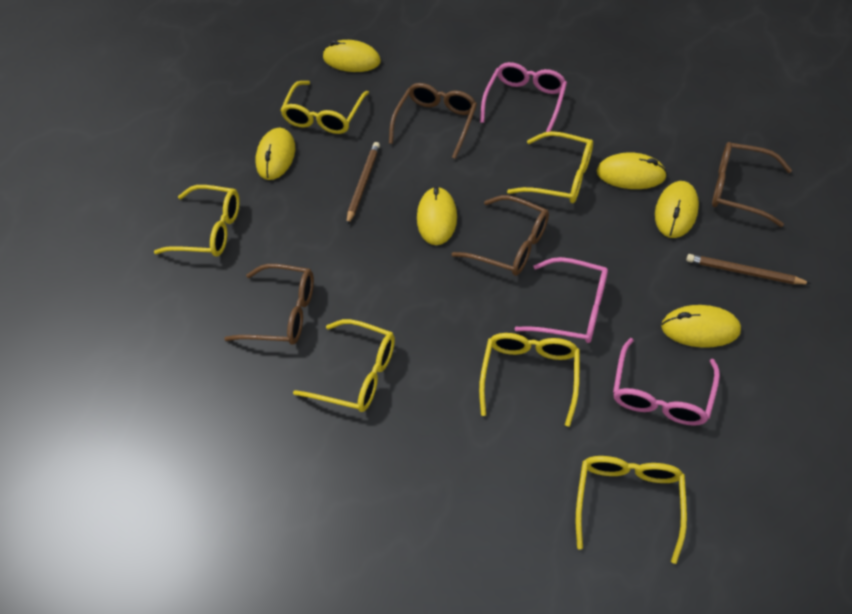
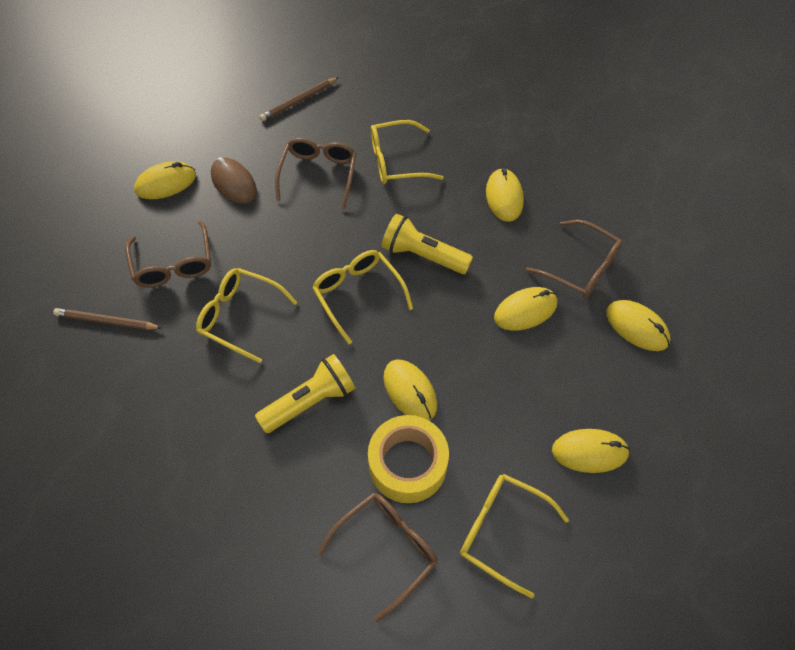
brown mouse: 0 -> 1
pink glasses: 3 -> 0
yellow flashlight: 0 -> 2
yellow glasses: 6 -> 4
yellow tape: 0 -> 1

